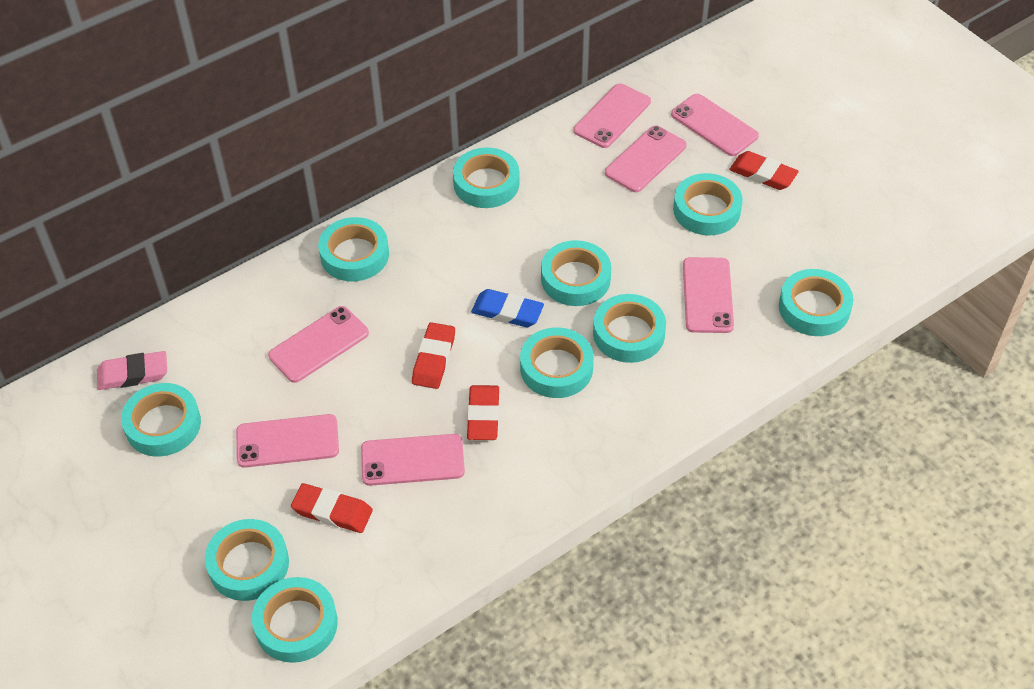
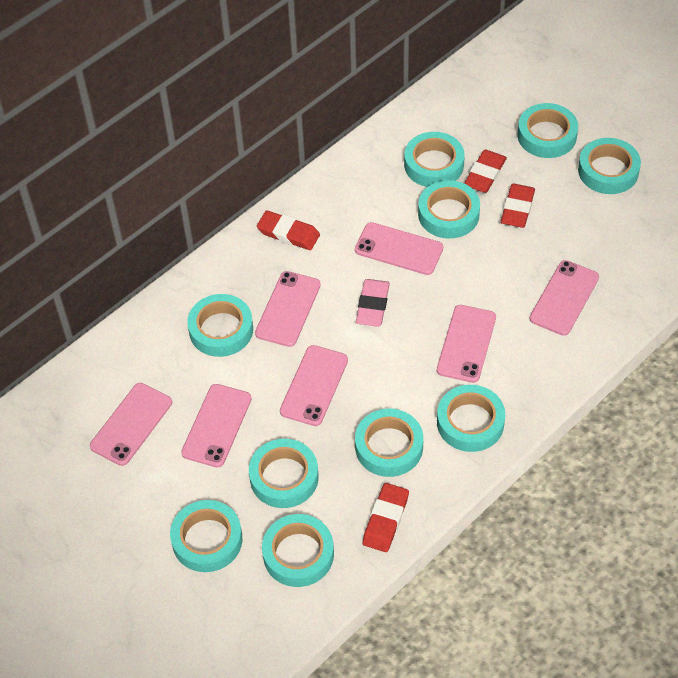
blue eraser: 1 -> 0

